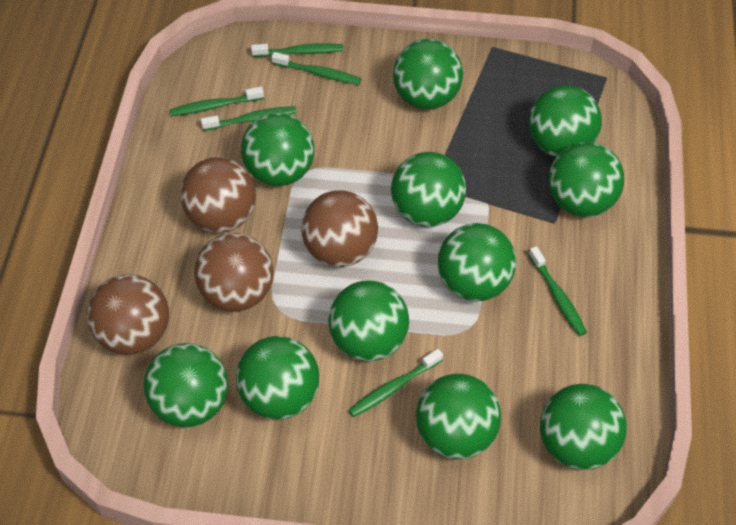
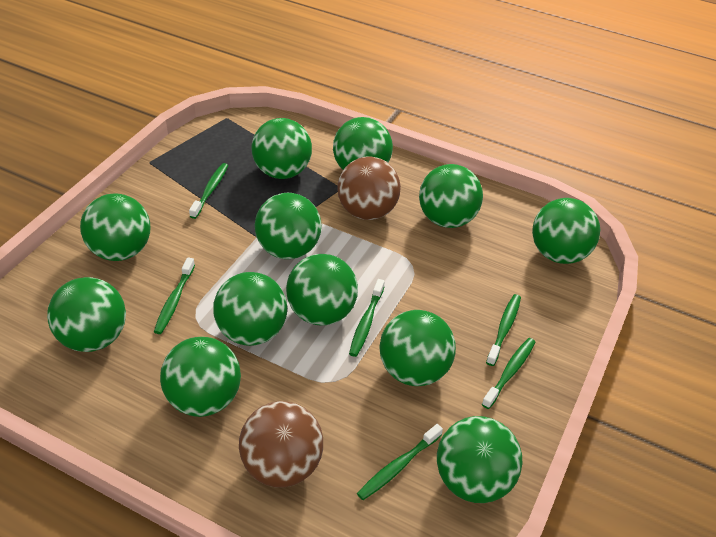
brown ball: 4 -> 2
green ball: 11 -> 12

